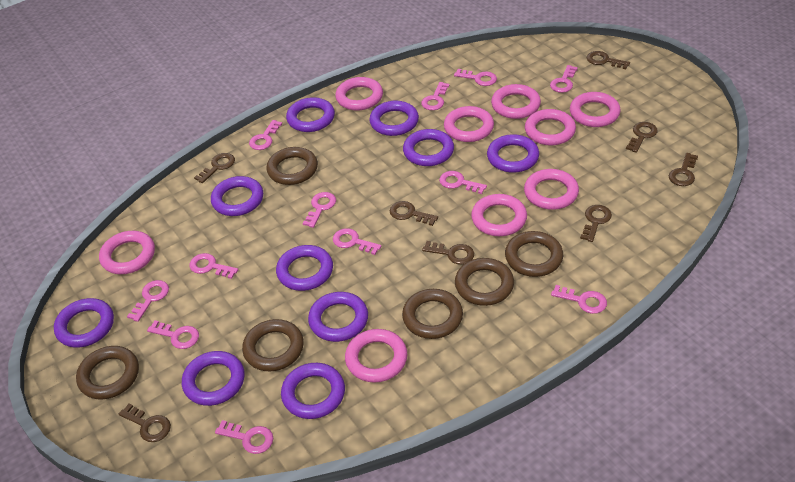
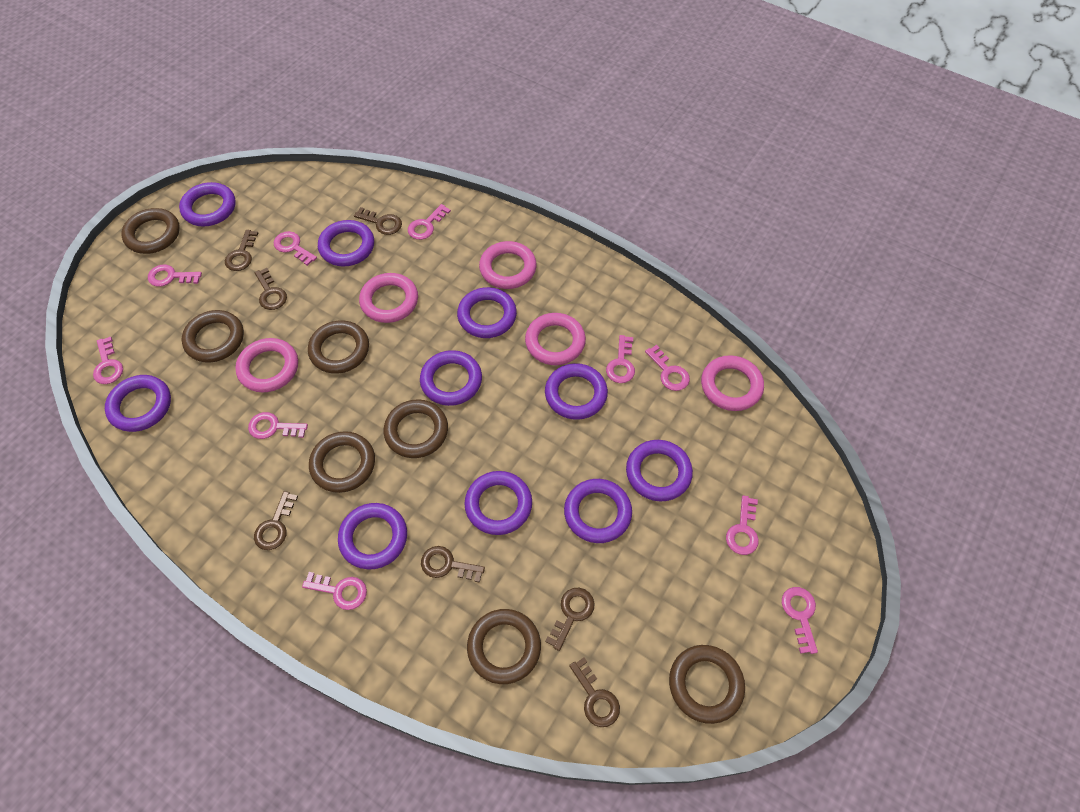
brown key: 8 -> 7
brown ring: 6 -> 7
pink key: 12 -> 10
pink ring: 9 -> 5

